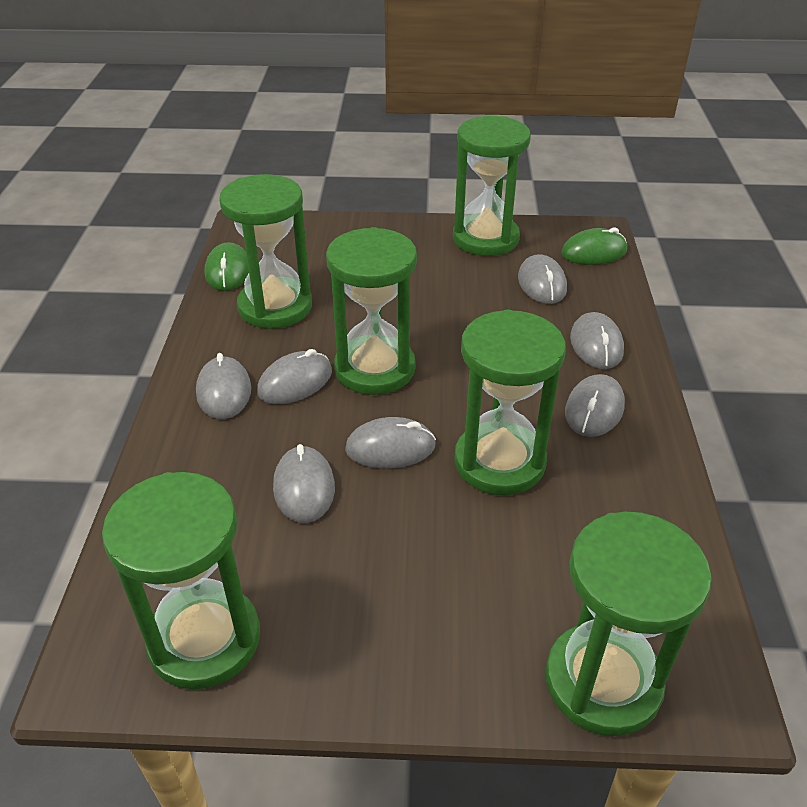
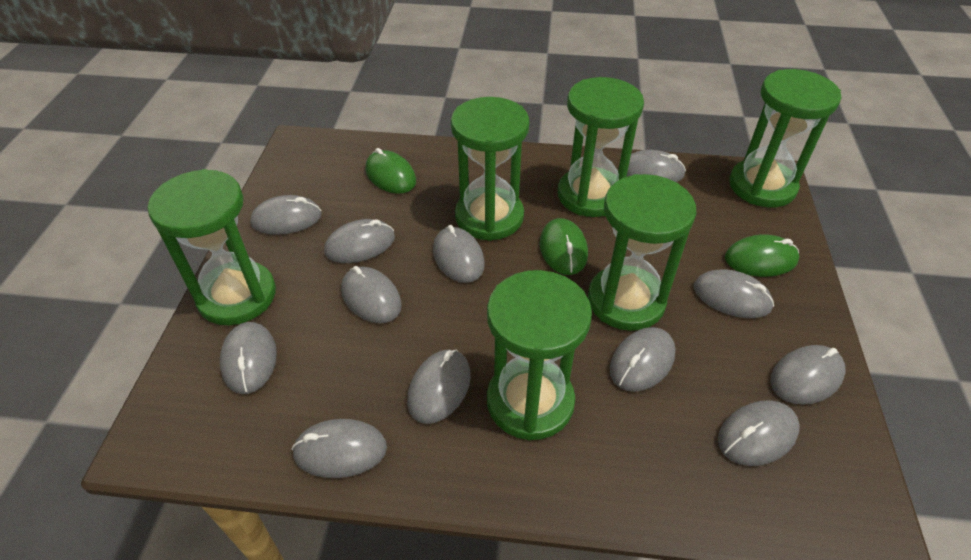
green mouse: 2 -> 3
grey mouse: 7 -> 12

